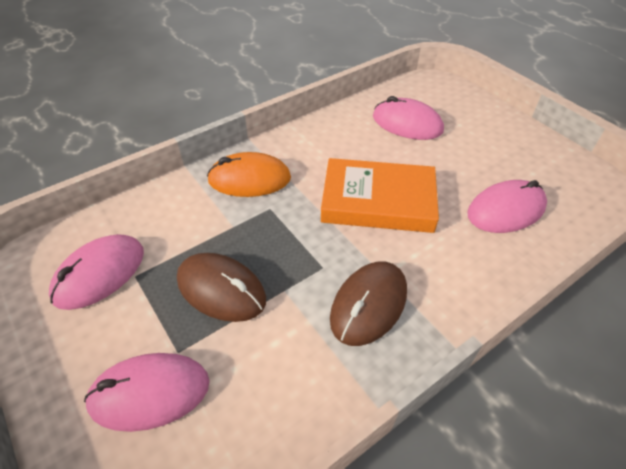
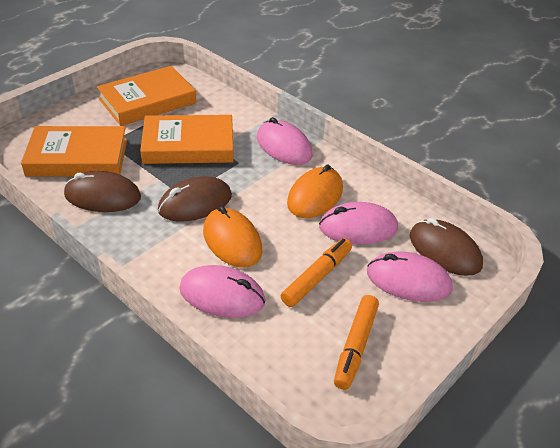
brown mouse: 2 -> 3
orange book: 1 -> 3
orange marker: 0 -> 2
orange mouse: 1 -> 2

